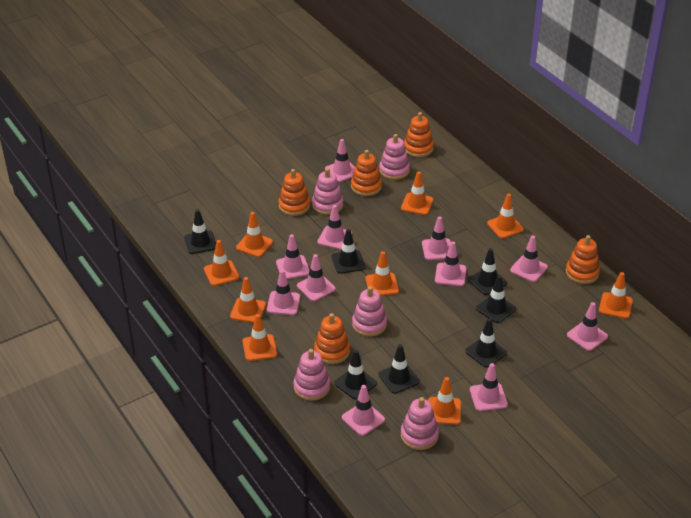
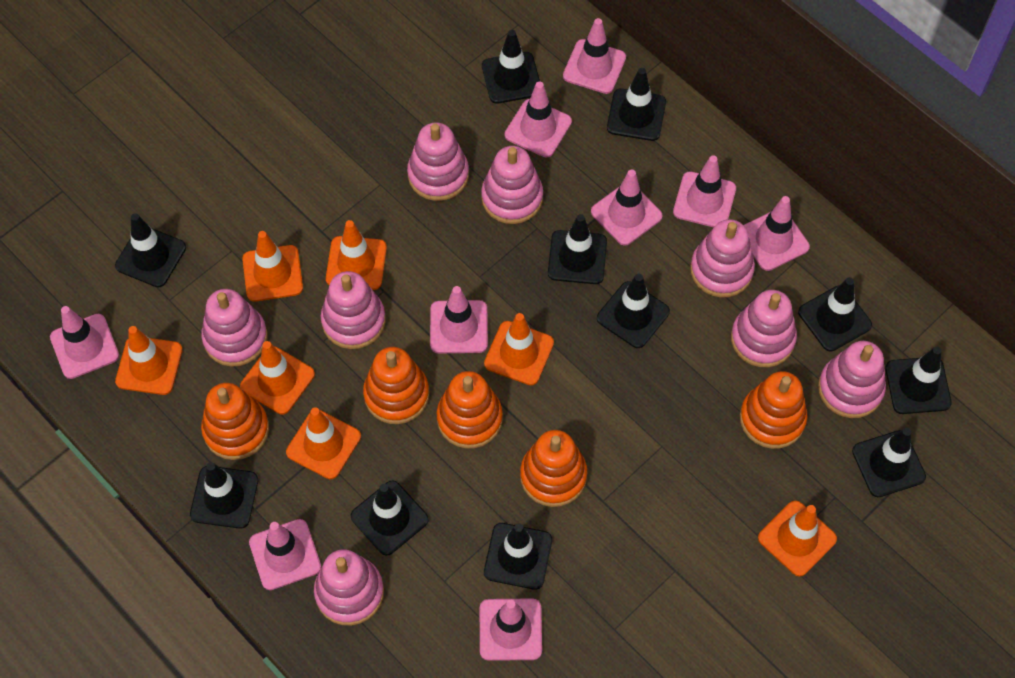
black traffic cone: 7 -> 11
orange traffic cone: 9 -> 7
pink stacking toy: 5 -> 8
pink traffic cone: 11 -> 9

